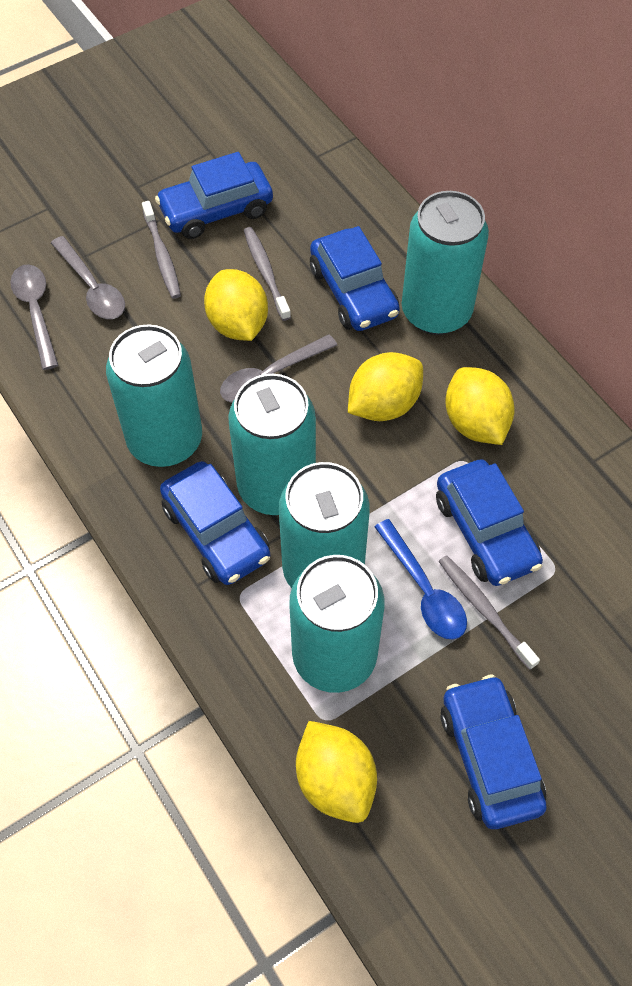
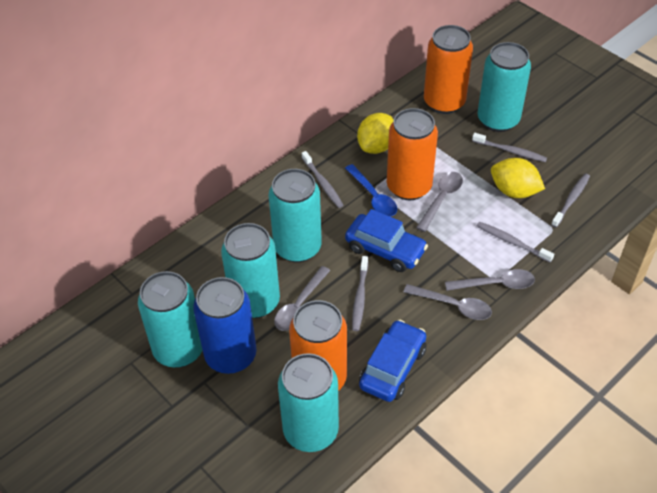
blue can: 0 -> 1
blue car: 5 -> 2
grey spoon: 3 -> 4
grey toothbrush: 3 -> 5
orange can: 0 -> 3
yellow lemon: 4 -> 2

